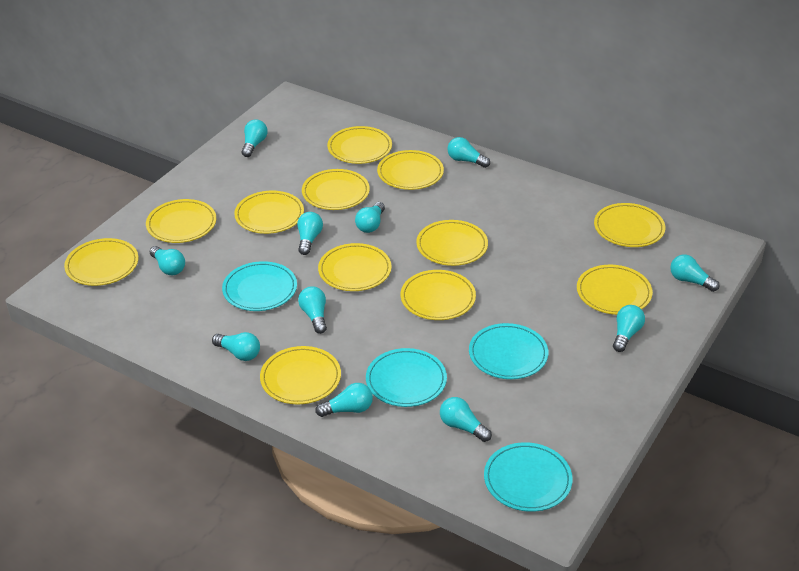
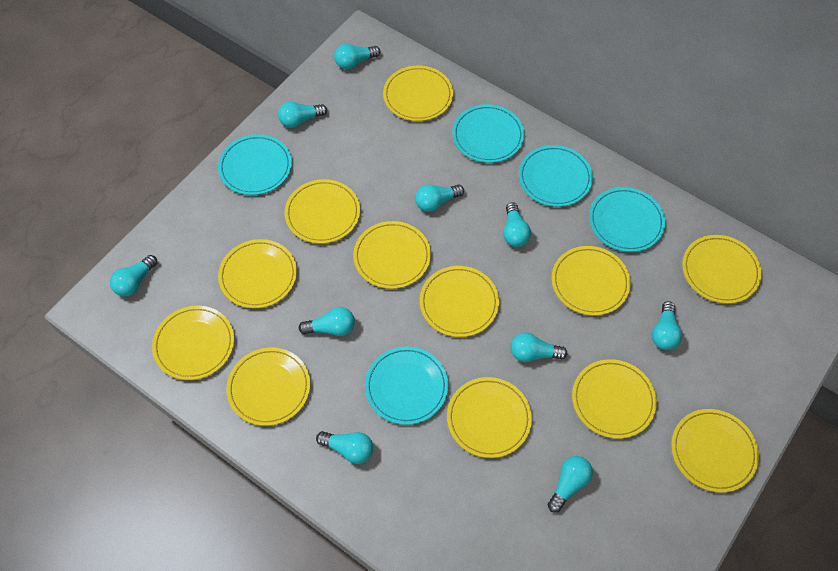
turquoise light bulb: 11 -> 10
turquoise plate: 4 -> 5

